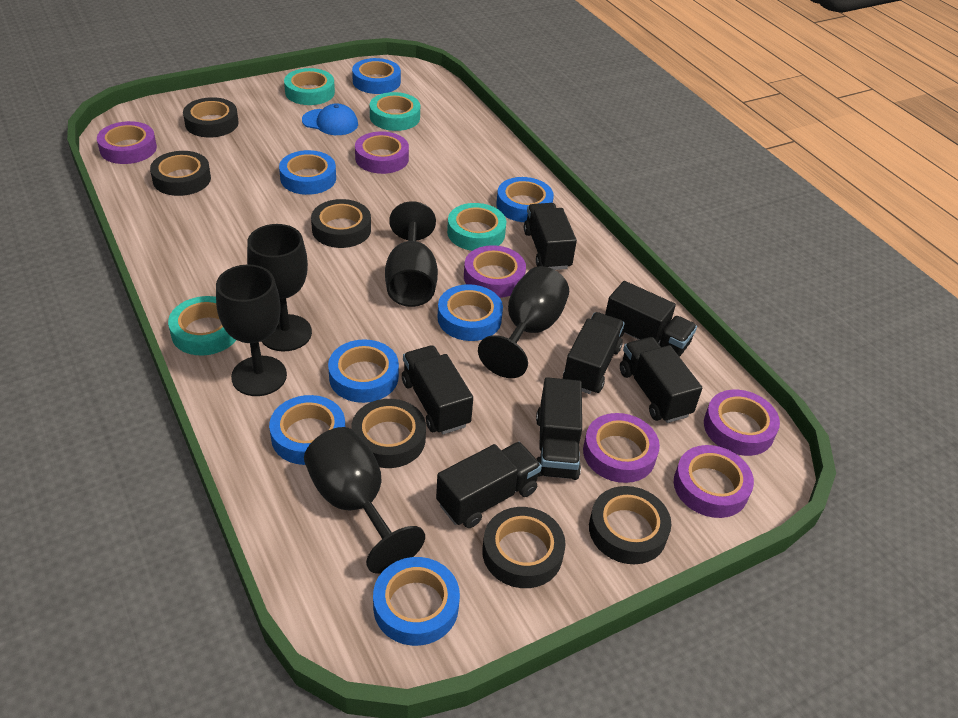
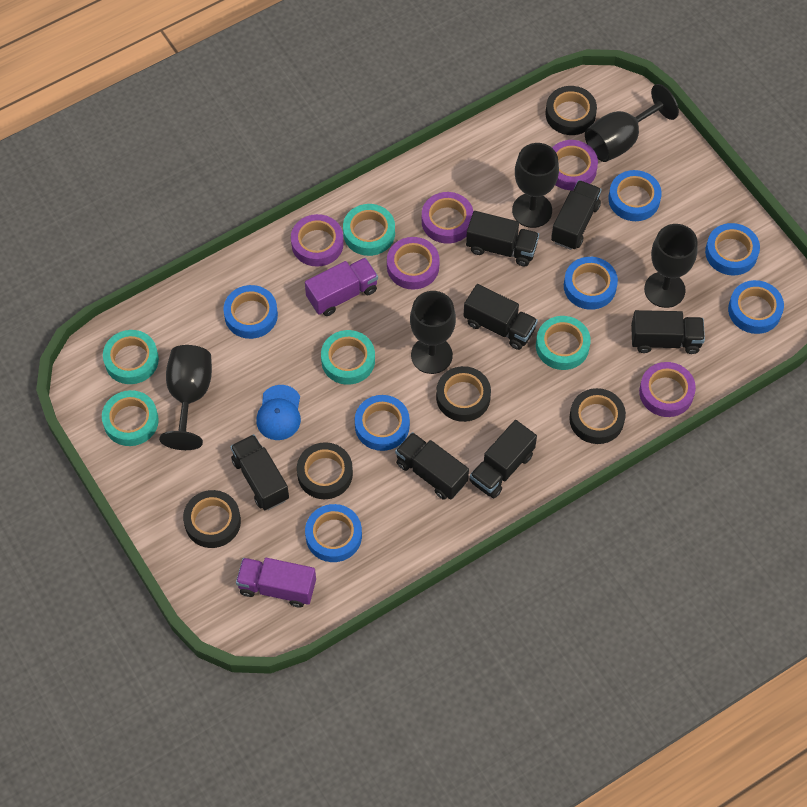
black tape: 6 -> 5
purple tape: 6 -> 5
purple truck: 0 -> 2
turquoise tape: 4 -> 5

